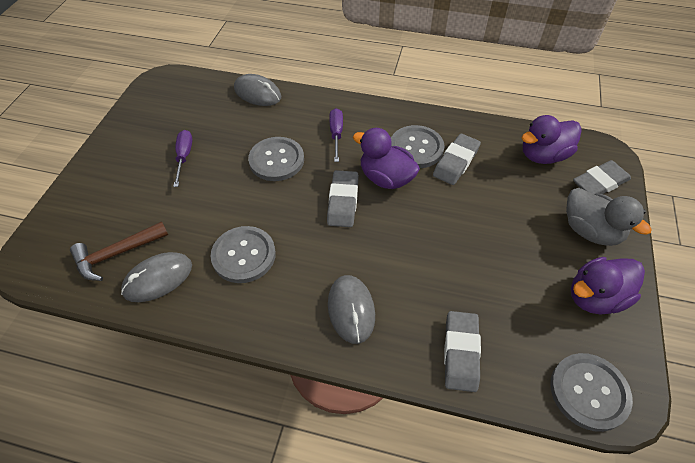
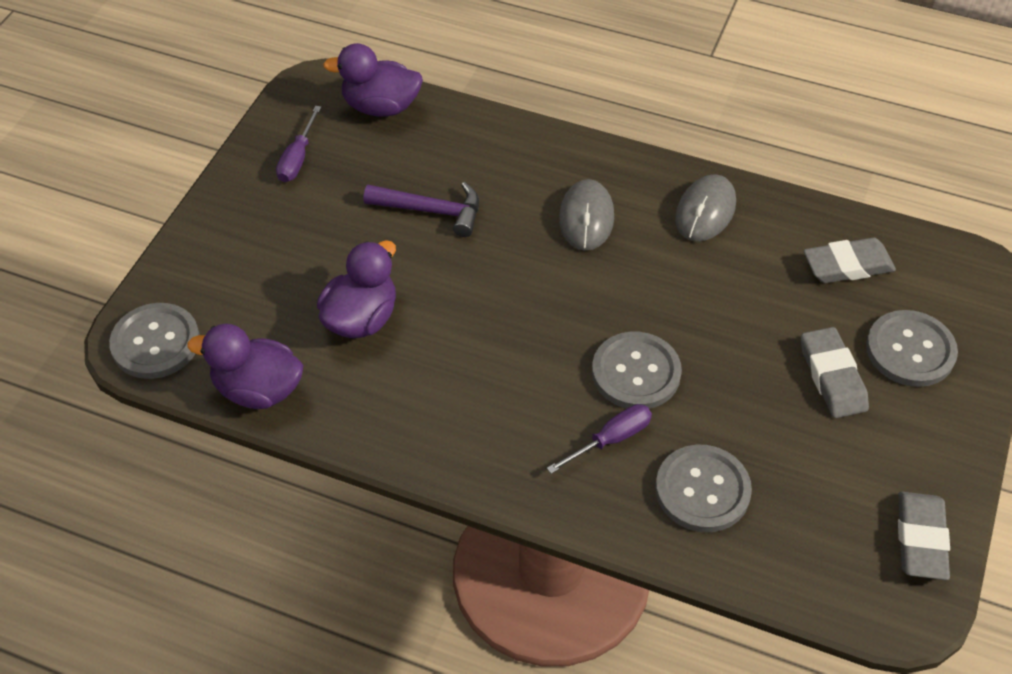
brown hammer: 1 -> 0
grey duck: 1 -> 0
grey eraser: 4 -> 3
grey mouse: 3 -> 2
purple hammer: 0 -> 1

